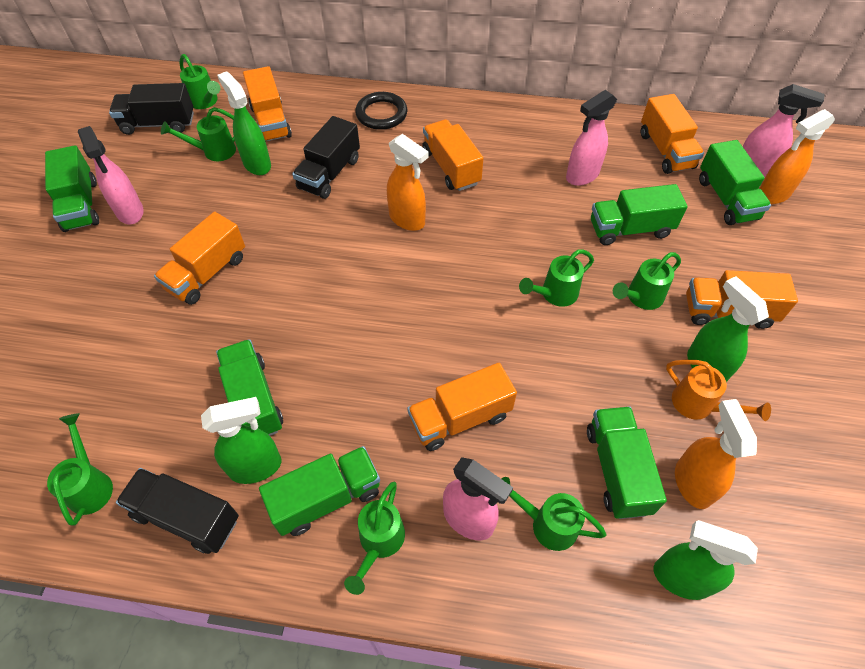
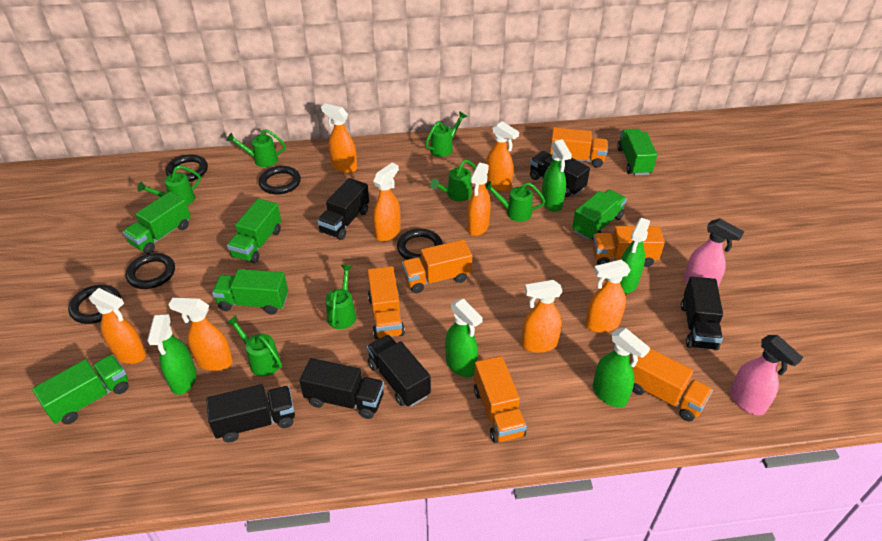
black ring: 1 -> 5
black truck: 3 -> 6
green spray bottle: 4 -> 5
orange spray bottle: 3 -> 8
orange watering can: 1 -> 0
pink spray bottle: 4 -> 2

